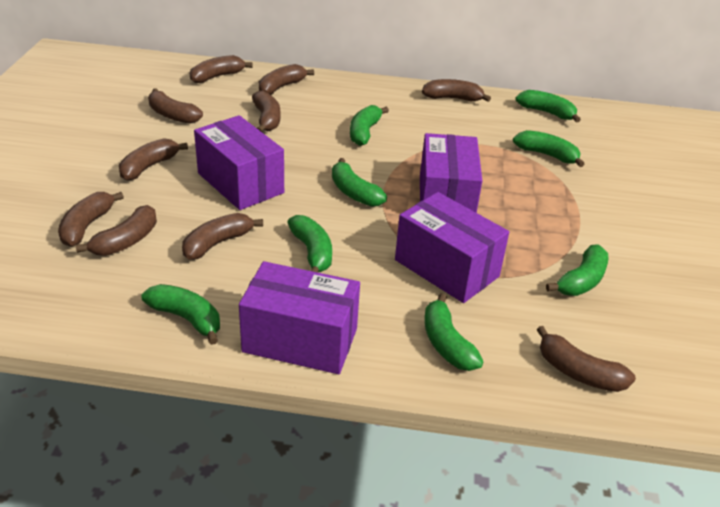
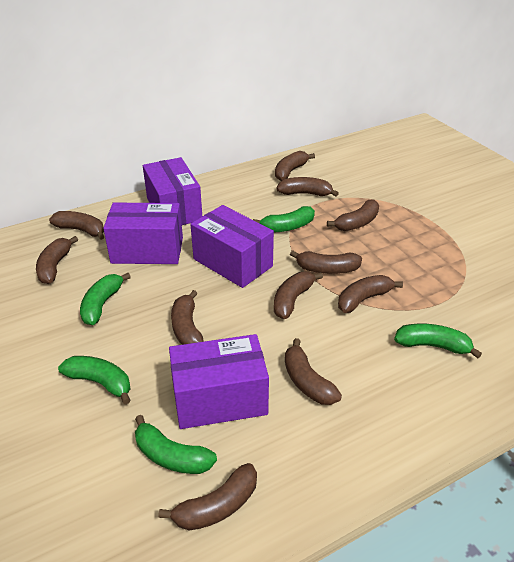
brown banana: 10 -> 11
green banana: 8 -> 5

